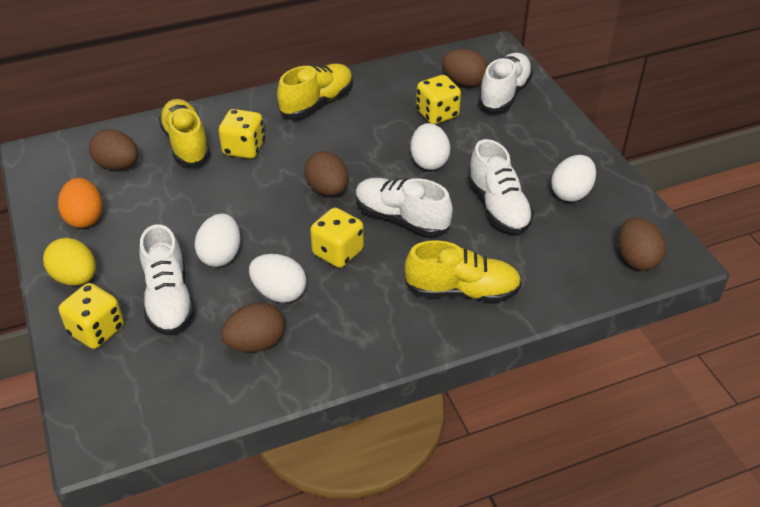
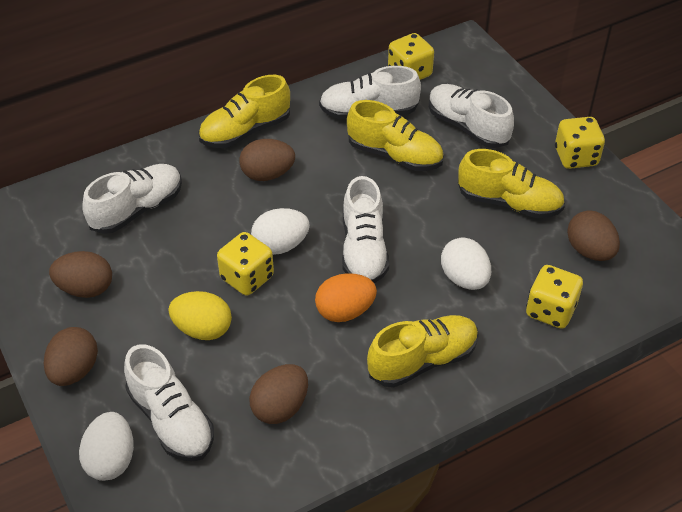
white egg: 4 -> 3
white shoe: 4 -> 5
yellow shoe: 3 -> 4

